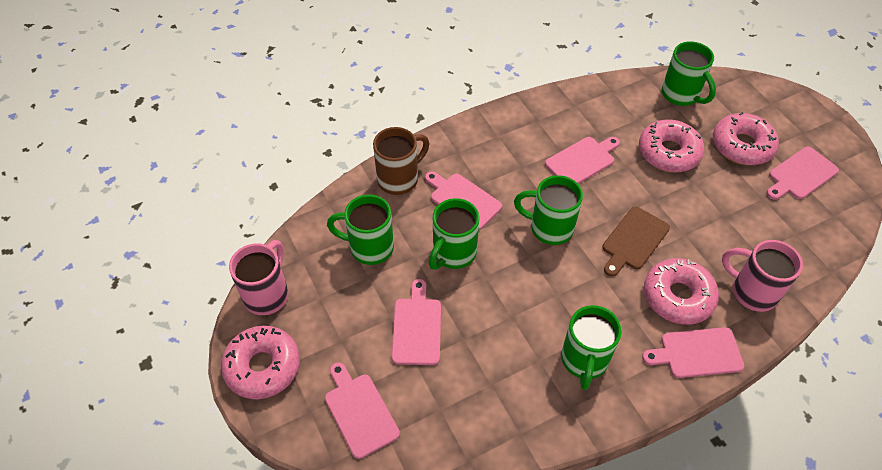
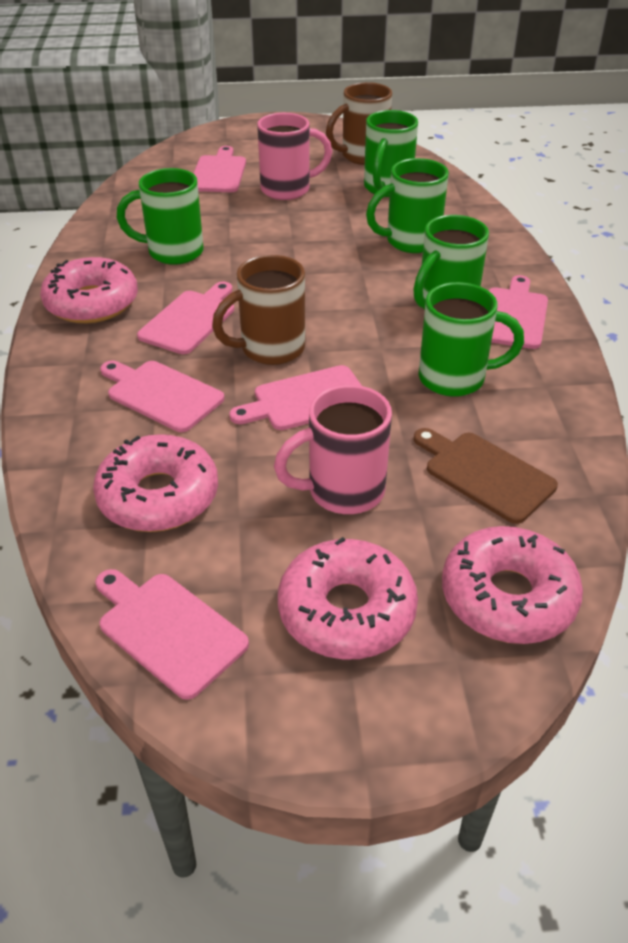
brown mug: 1 -> 2

